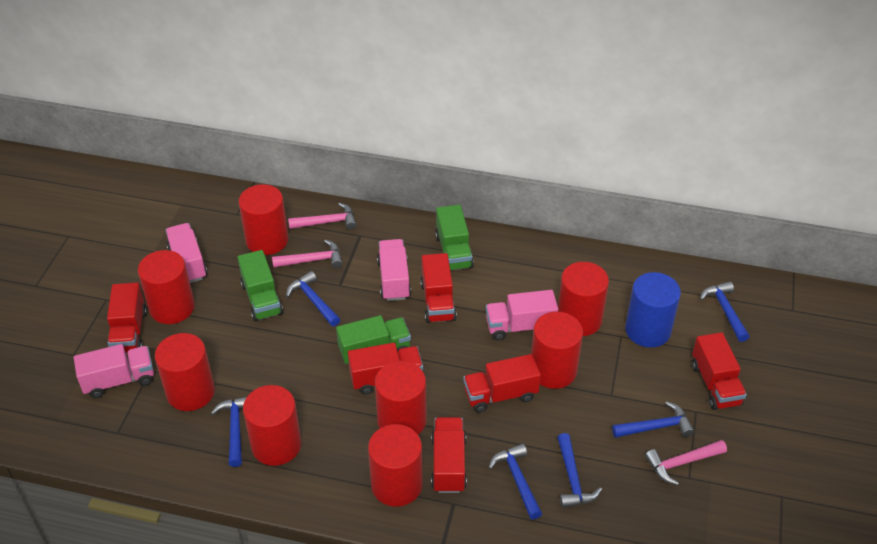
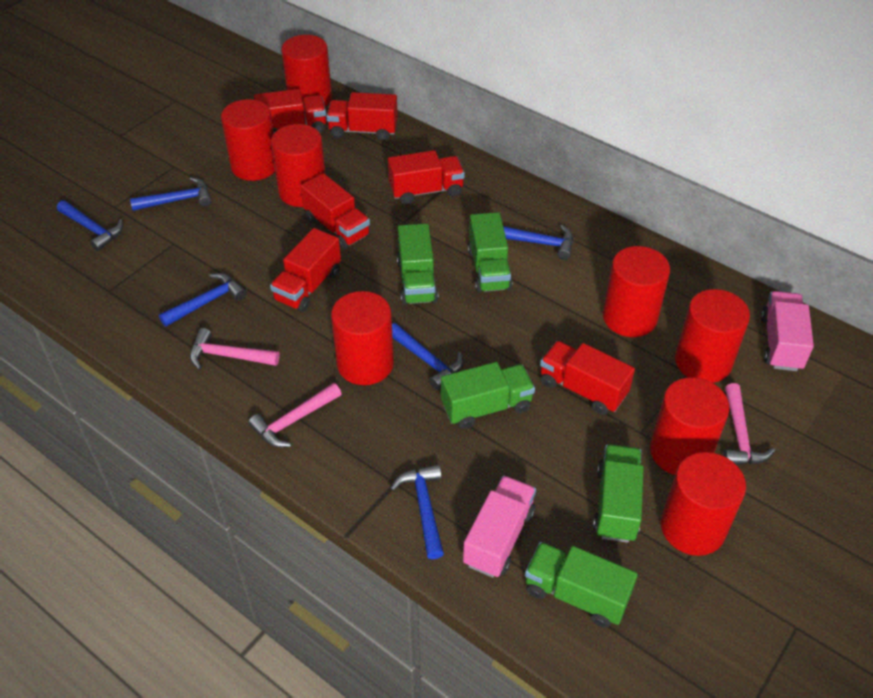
blue cylinder: 1 -> 0
green truck: 3 -> 5
pink truck: 4 -> 2

